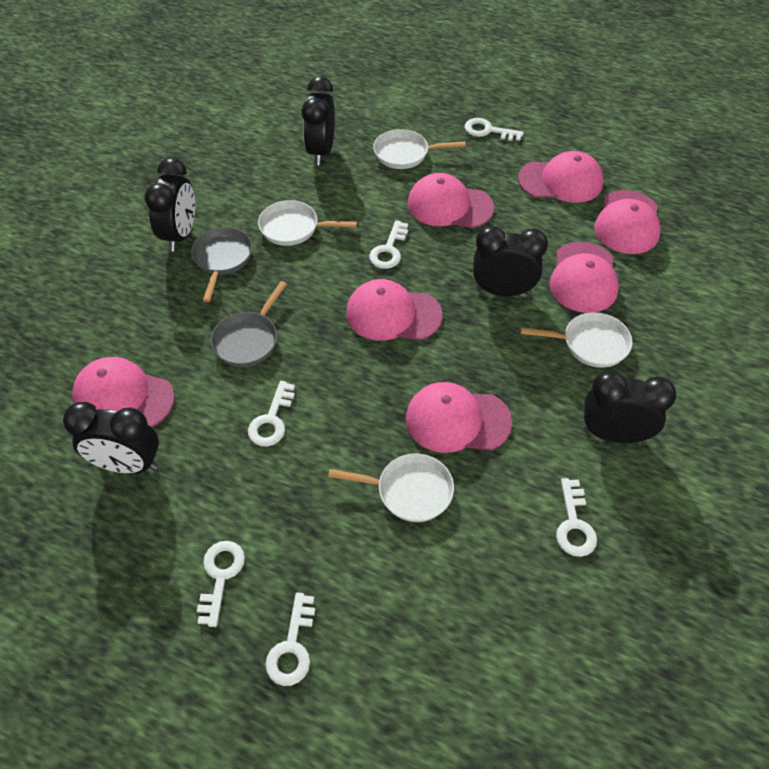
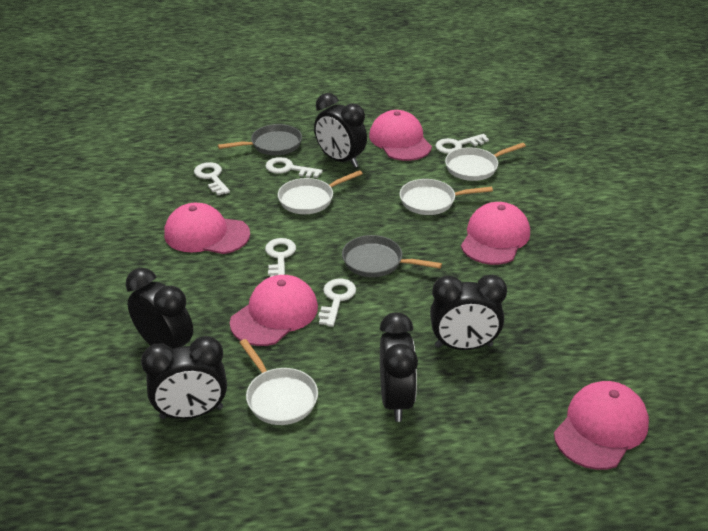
pink cap: 7 -> 5
white key: 6 -> 5

